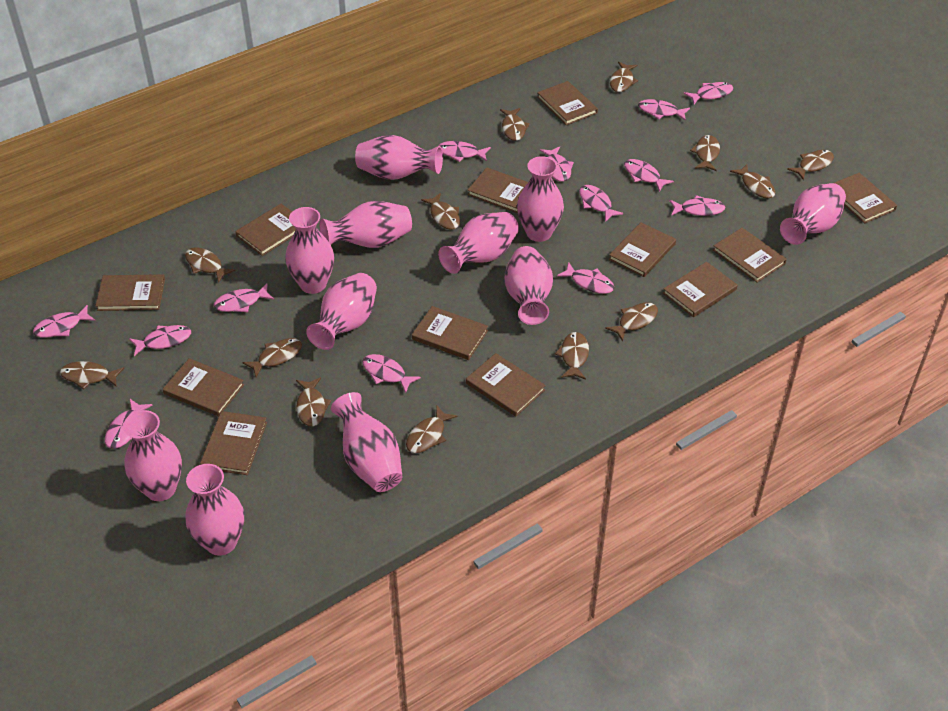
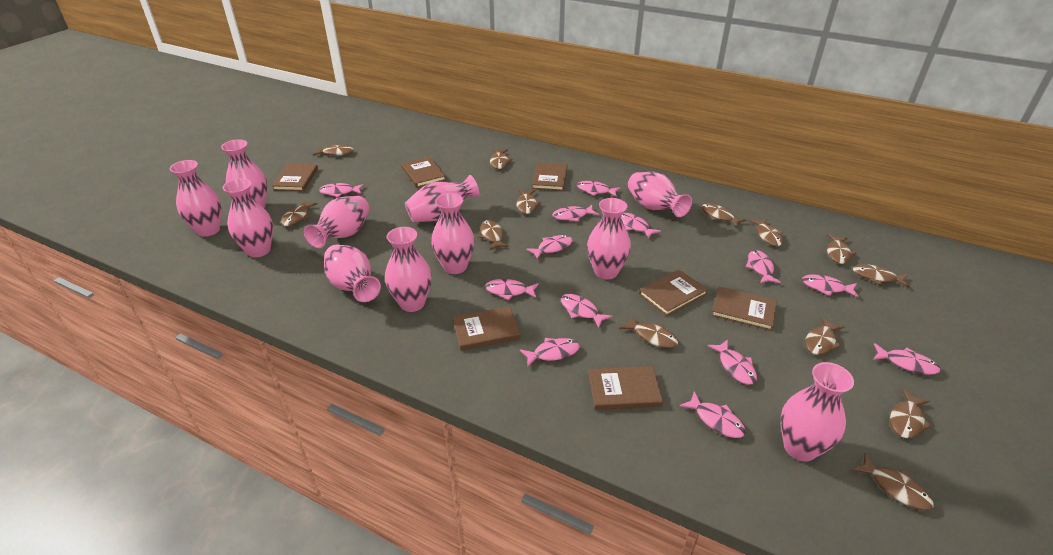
brown book: 12 -> 7

